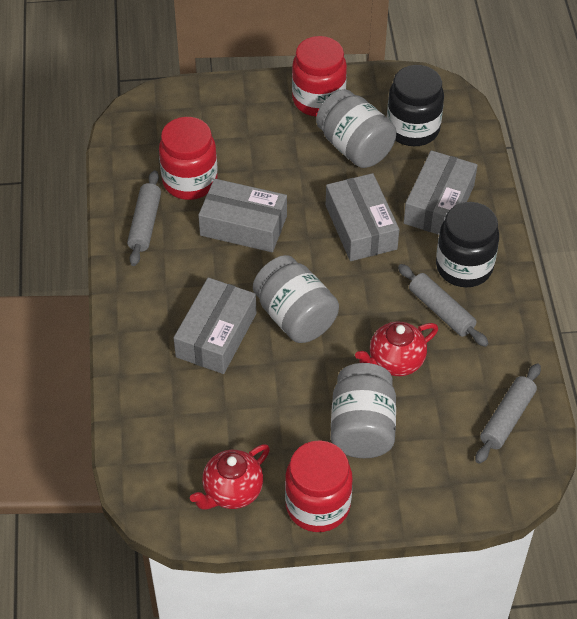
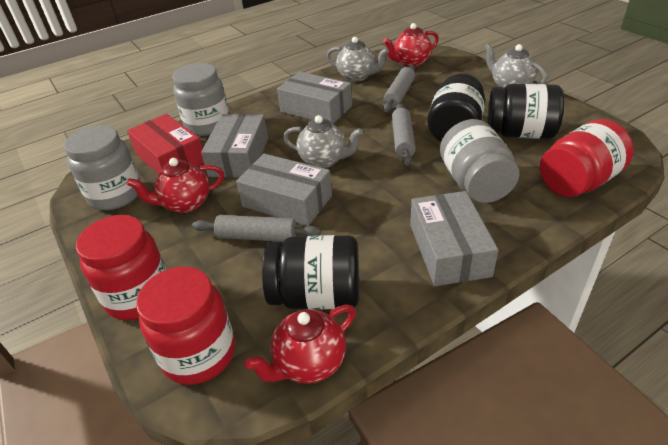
black jar: 2 -> 3
grey teapot: 0 -> 3
red box: 0 -> 1
red teapot: 2 -> 3

